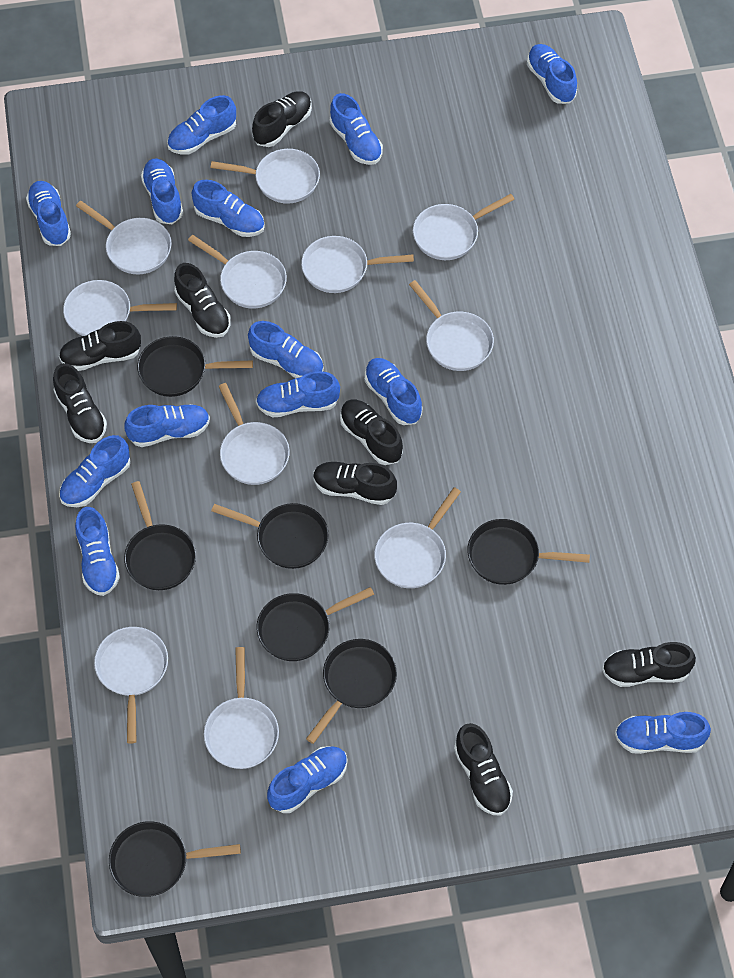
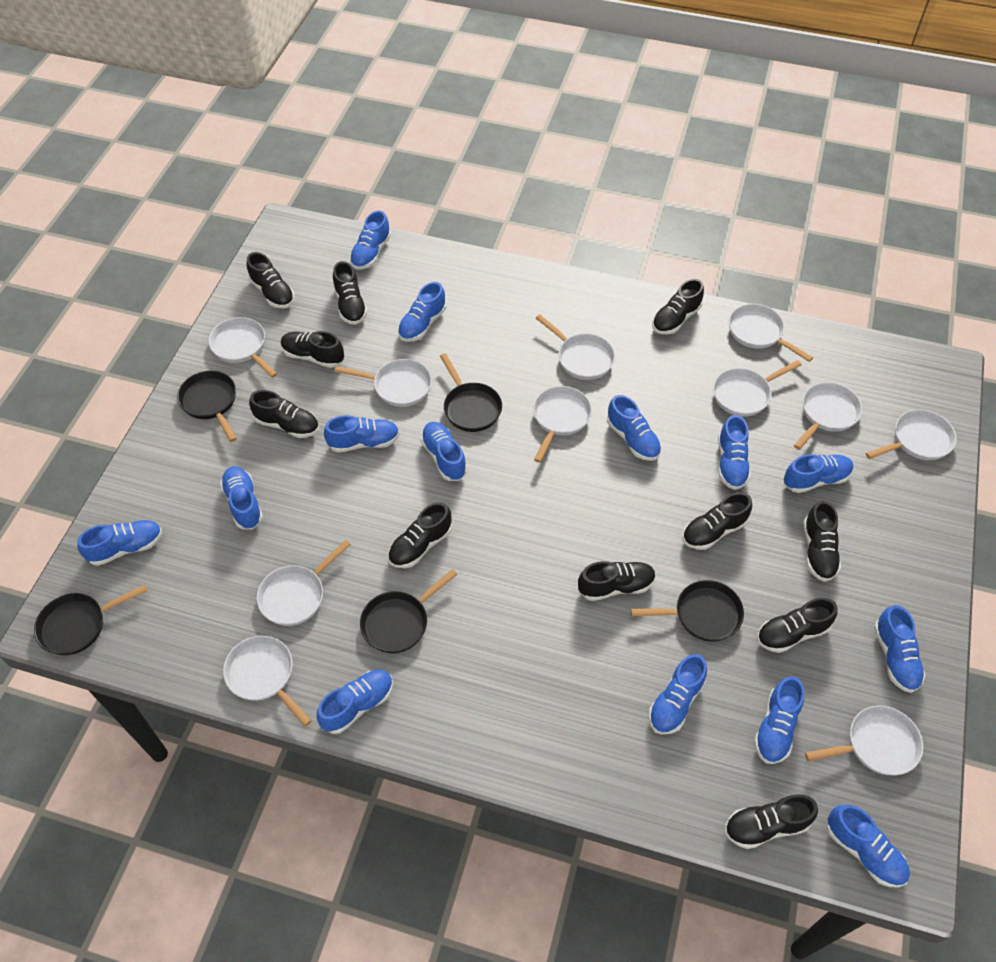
black pan: 7 -> 5
black shoe: 8 -> 11

